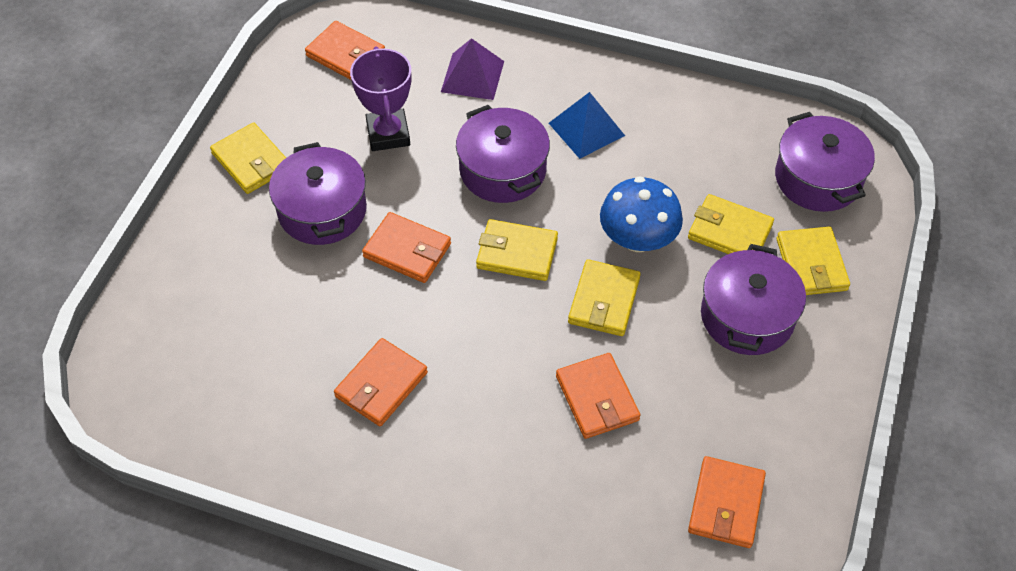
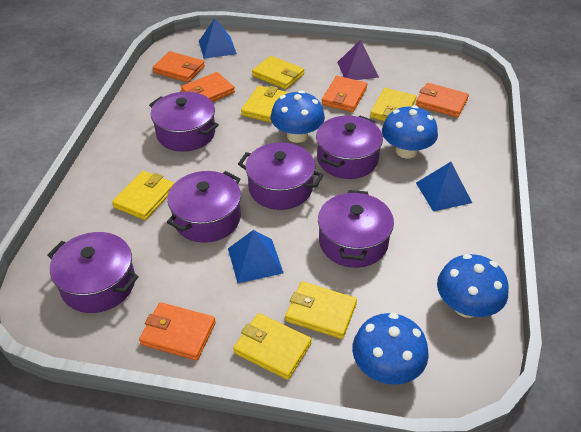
blue mushroom: 1 -> 4
blue pyramid: 1 -> 3
purple pot: 4 -> 6
purple trophy: 1 -> 0
yellow wallet: 5 -> 6

